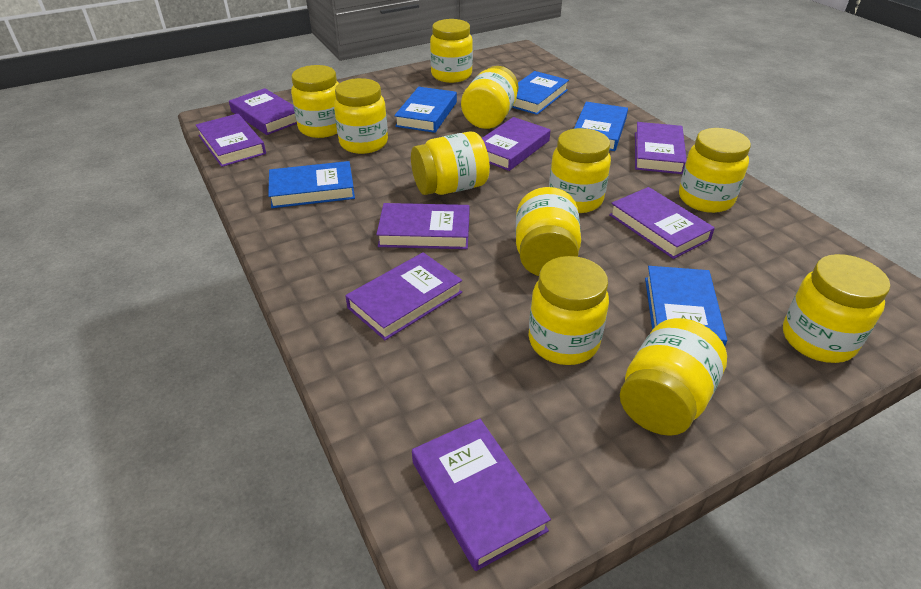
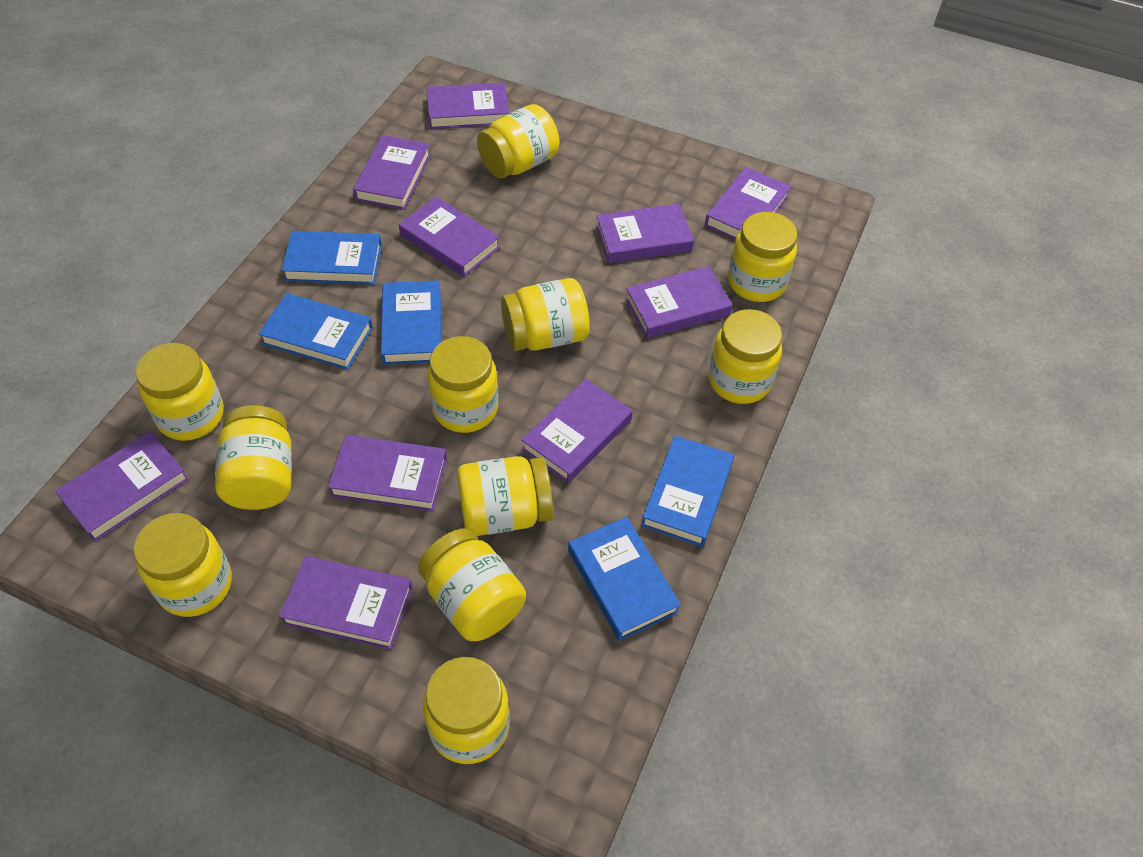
purple book: 8 -> 10

